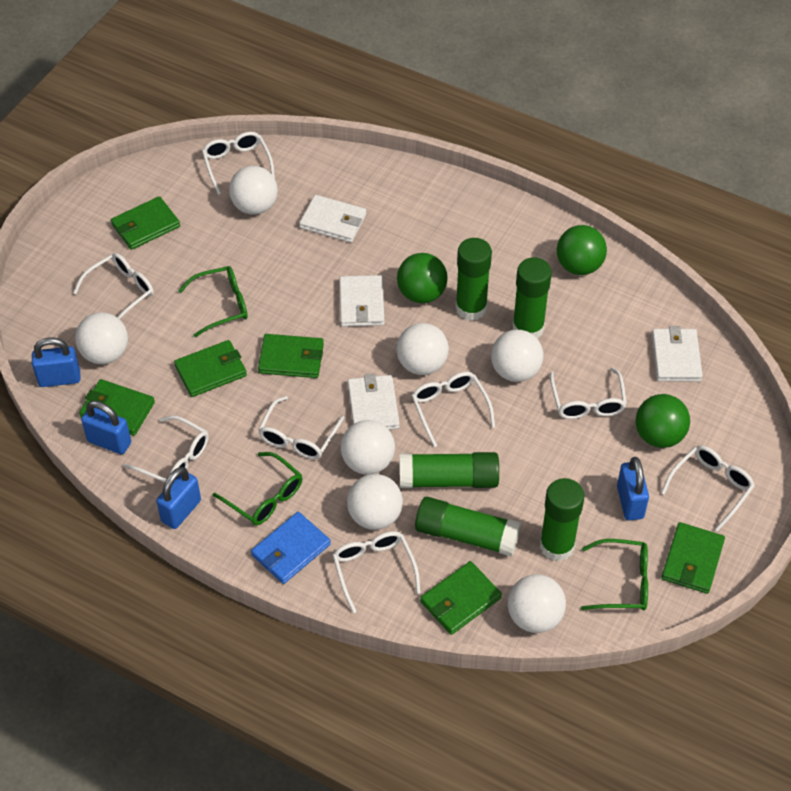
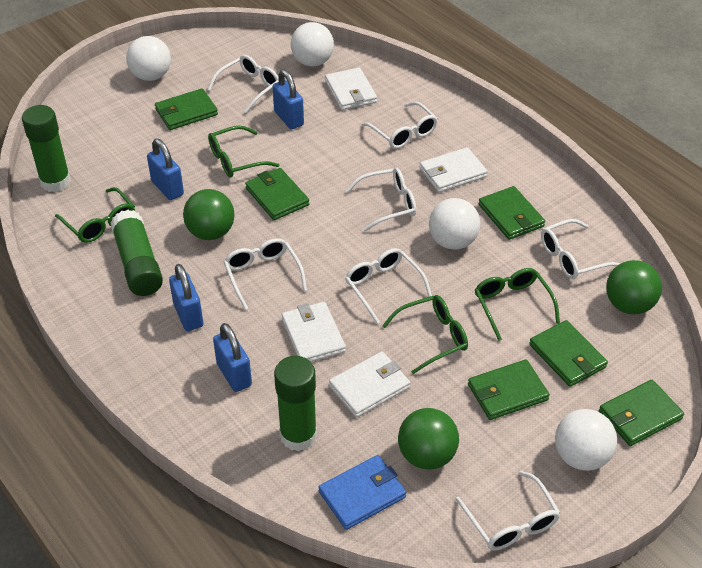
green glasses: 3 -> 4
green glue stick: 5 -> 3
white ball: 7 -> 4
white glasses: 8 -> 7

